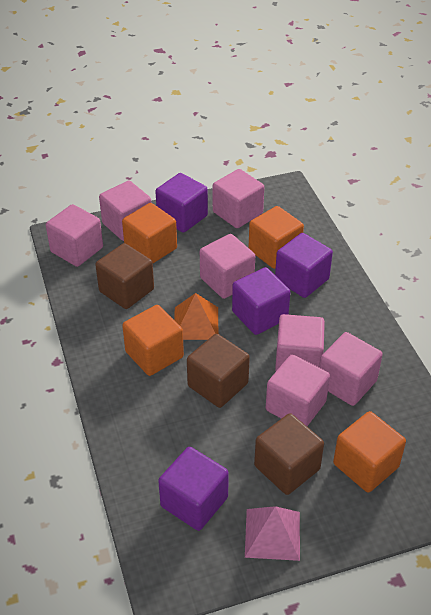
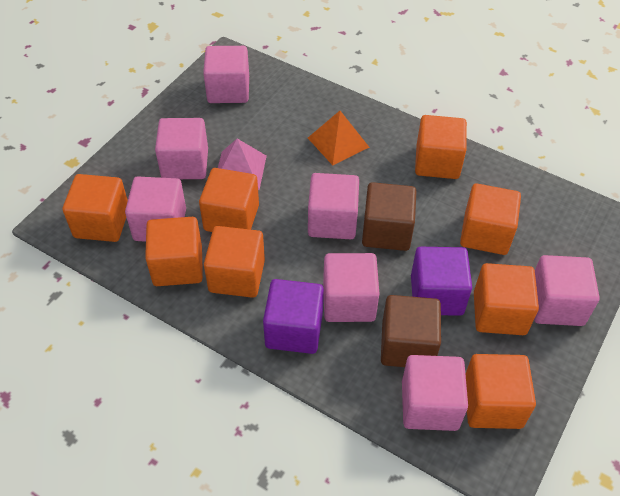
brown cube: 3 -> 2
orange cube: 4 -> 8
purple cube: 4 -> 2

